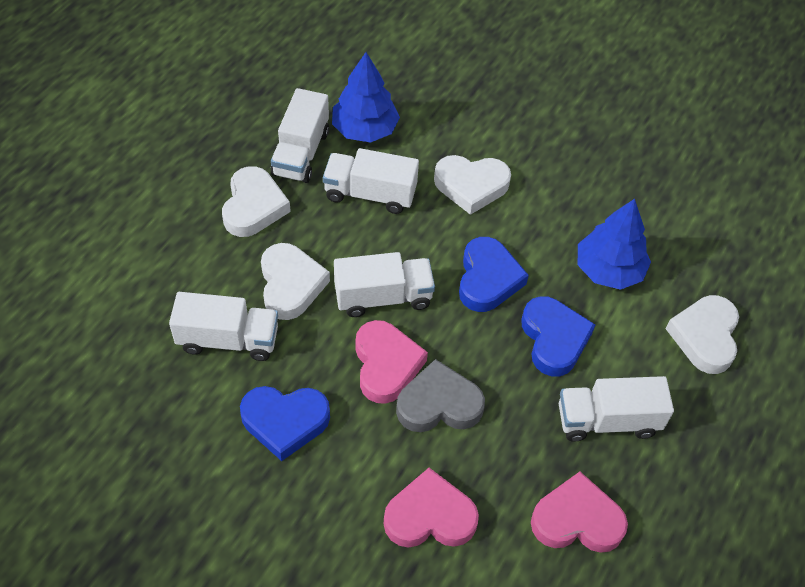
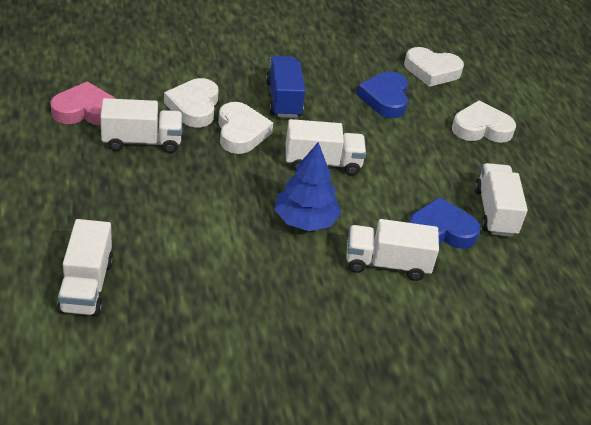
blue heart: 3 -> 2
blue tree: 2 -> 1
blue truck: 0 -> 1
grey heart: 1 -> 0
pink heart: 3 -> 1

